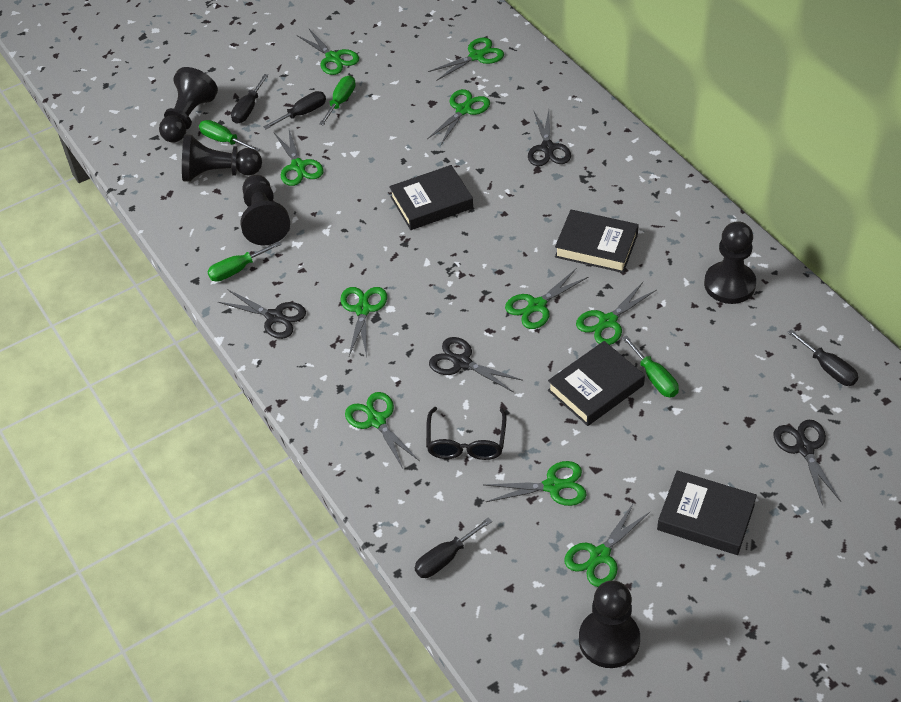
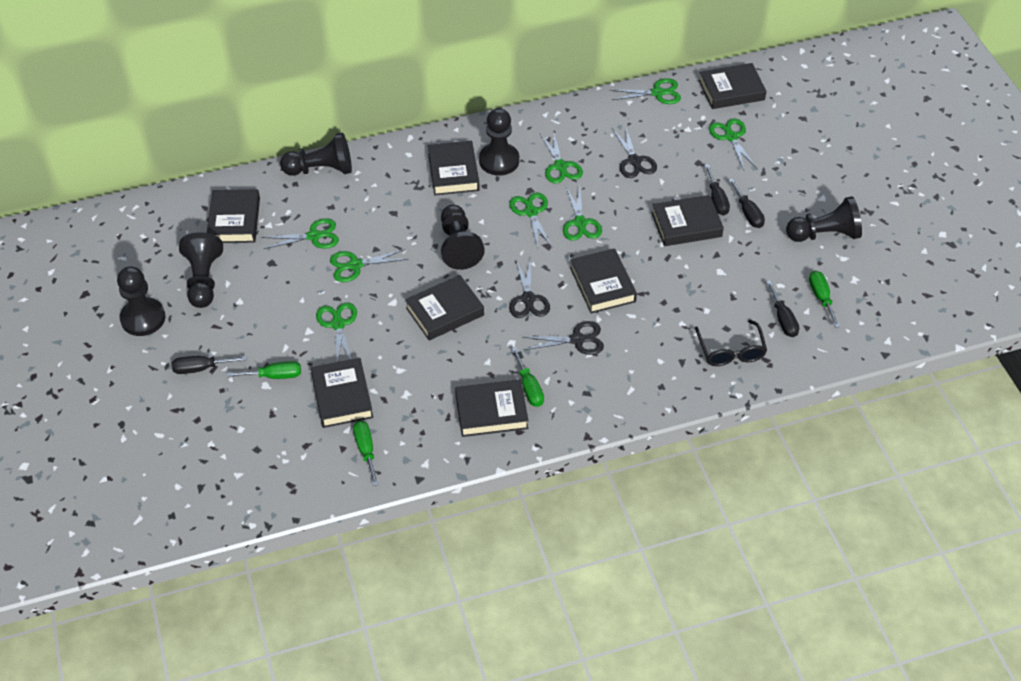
black book: 4 -> 8
black pawn: 5 -> 6
black scissors: 4 -> 3
green scissors: 10 -> 8

